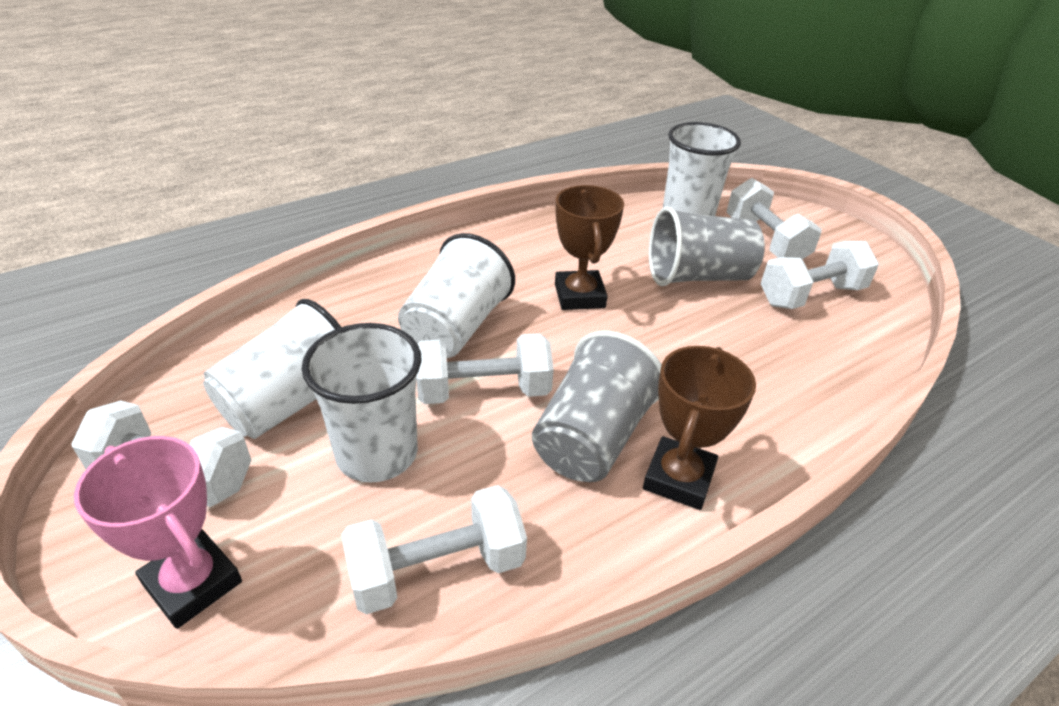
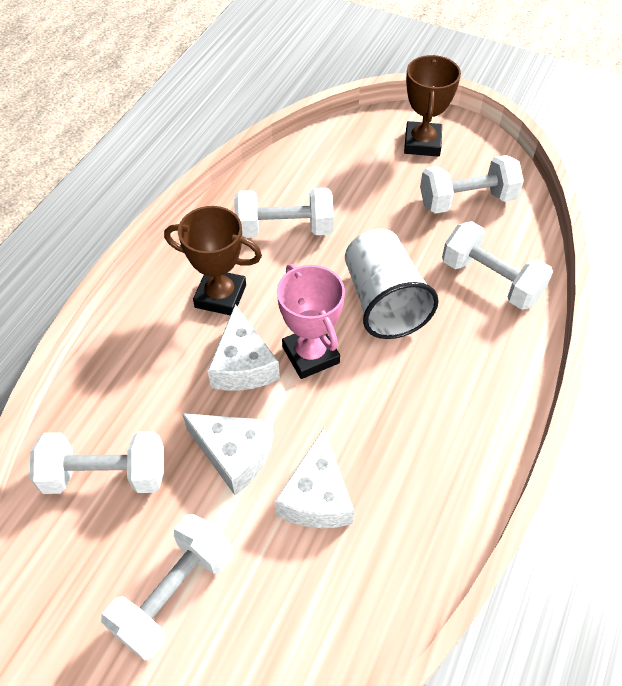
grey cup: 2 -> 0
white cheese: 0 -> 3
white cup: 4 -> 1

